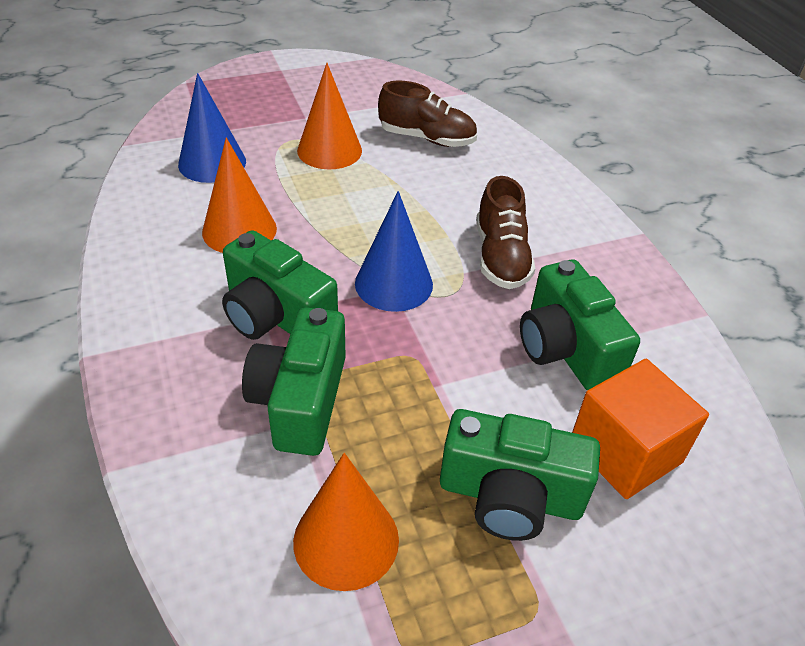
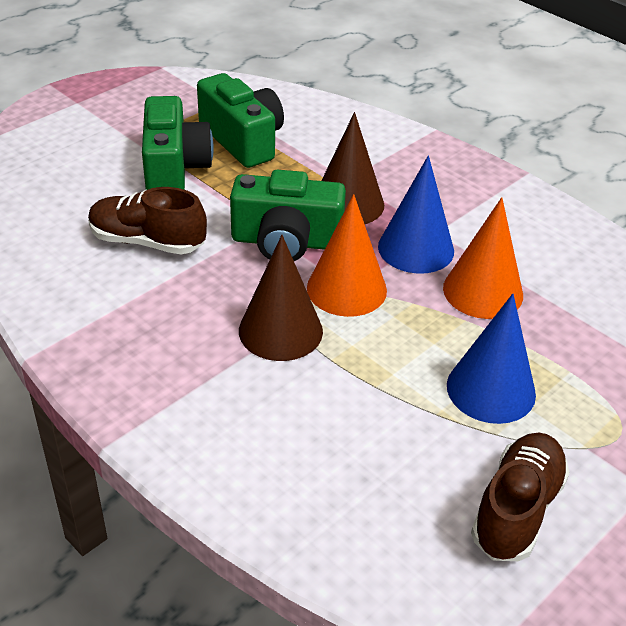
brown cone: 0 -> 2
green camera: 4 -> 3
orange cone: 3 -> 2
orange cube: 1 -> 0

